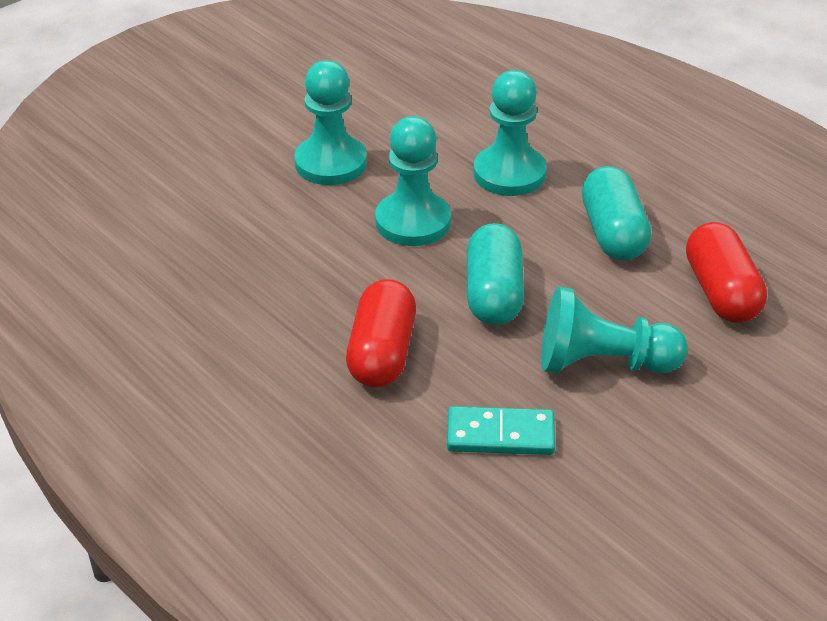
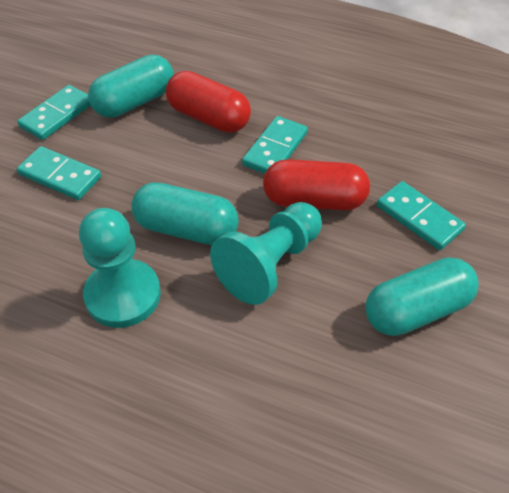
turquoise capsule: 2 -> 3
turquoise domino: 1 -> 4
turquoise pawn: 4 -> 2

